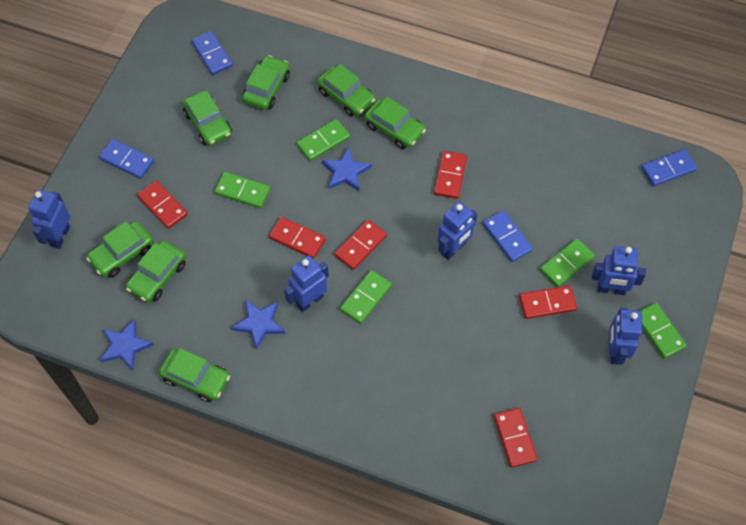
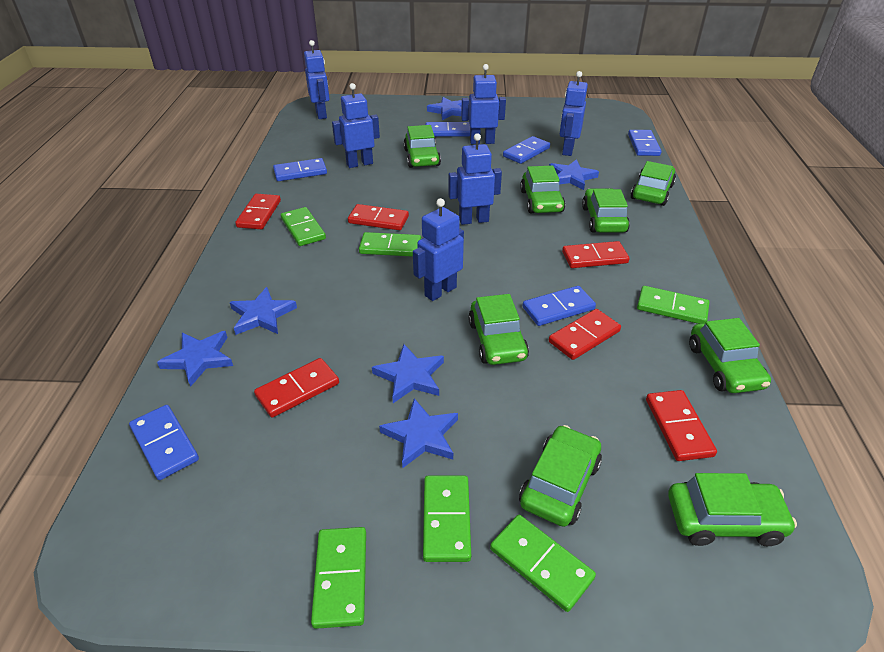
blue domino: 4 -> 6
blue robot: 5 -> 6
blue star: 3 -> 6
green car: 7 -> 8
green domino: 5 -> 6

